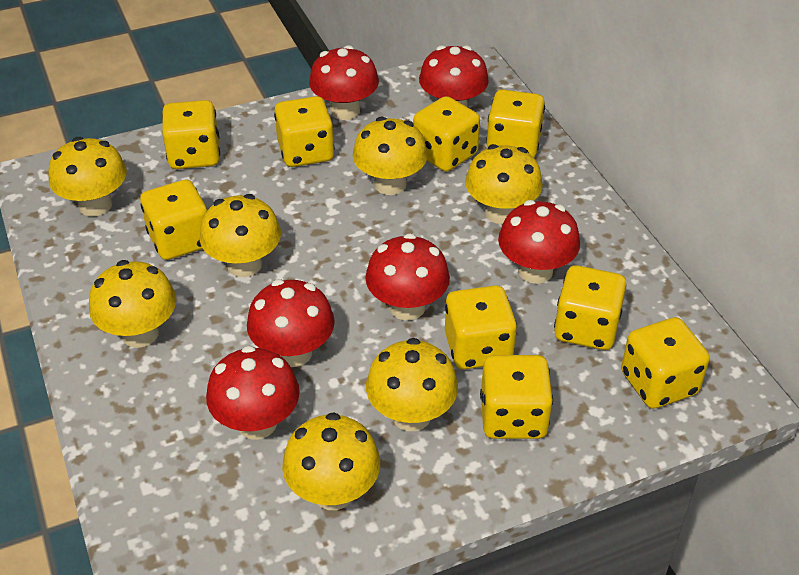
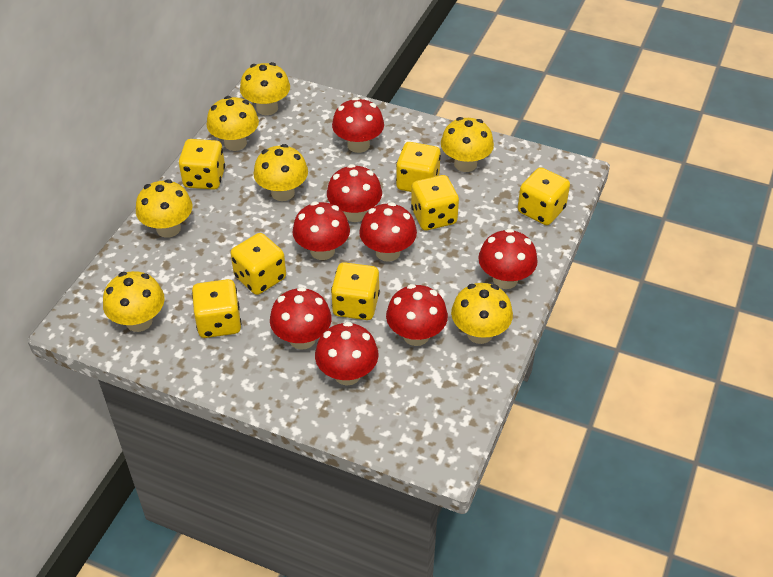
red mushroom: 6 -> 8
yellow dice: 9 -> 7

